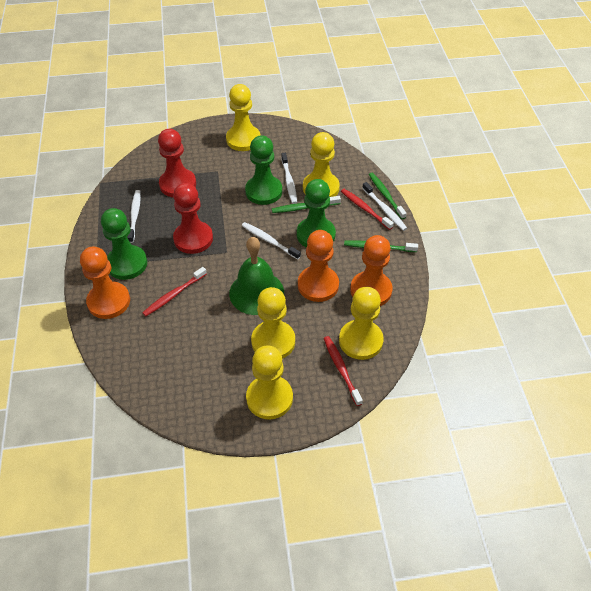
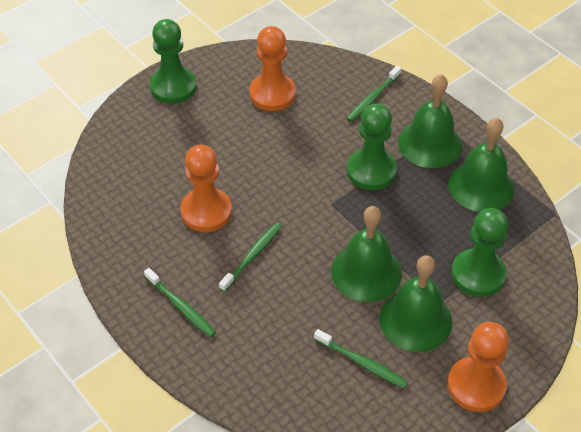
green bell: 1 -> 4
green toothbrush: 3 -> 4
red pawn: 2 -> 0
red toothbrush: 3 -> 0
white toothbrush: 4 -> 0
yellow pawn: 5 -> 0

